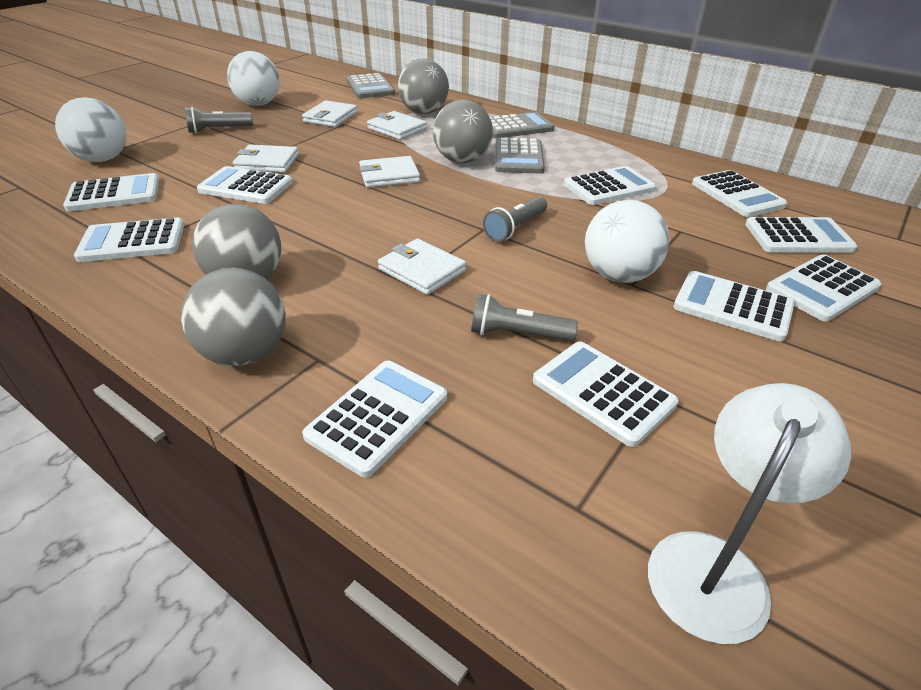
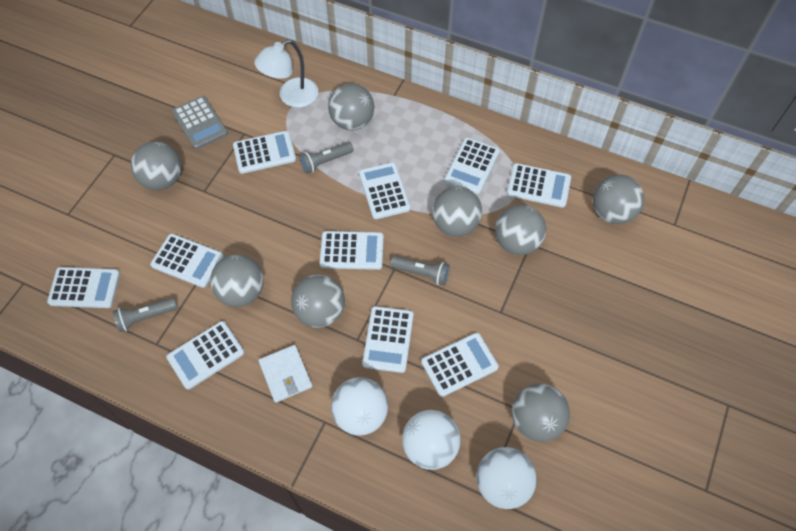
grey ball: 4 -> 8
grey calculator: 3 -> 1
white wallet: 5 -> 1

